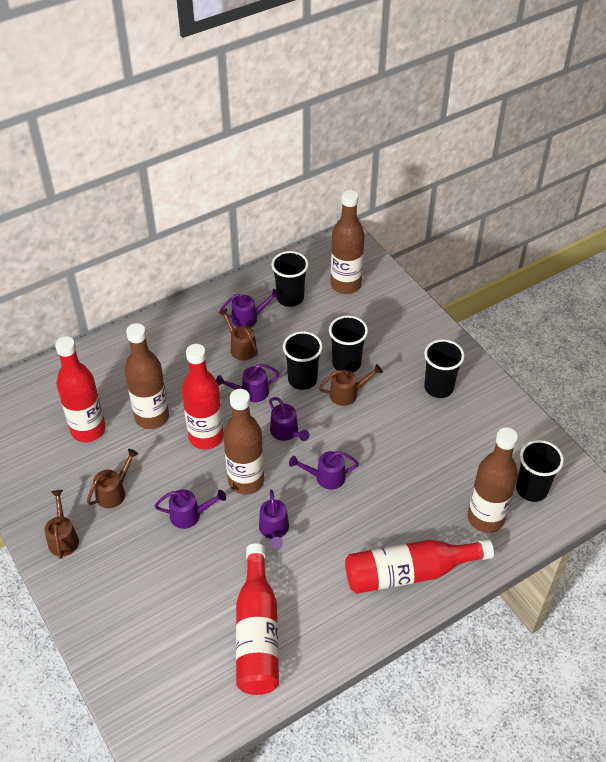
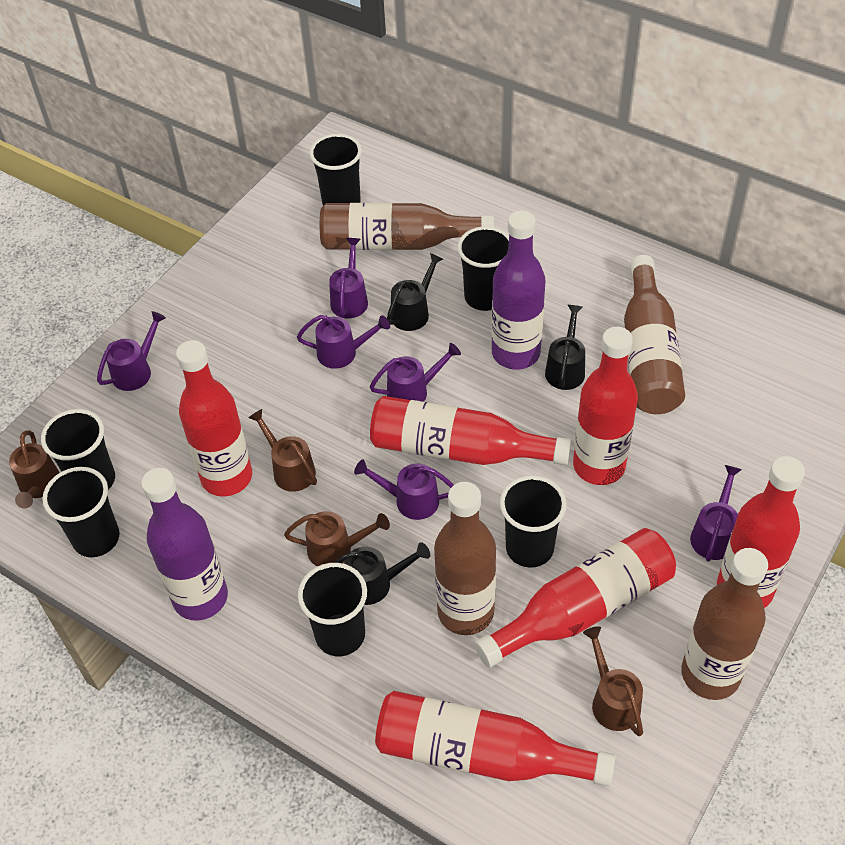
black cup: 5 -> 6
black watering can: 0 -> 3
purple bottle: 0 -> 2
red bottle: 4 -> 6

